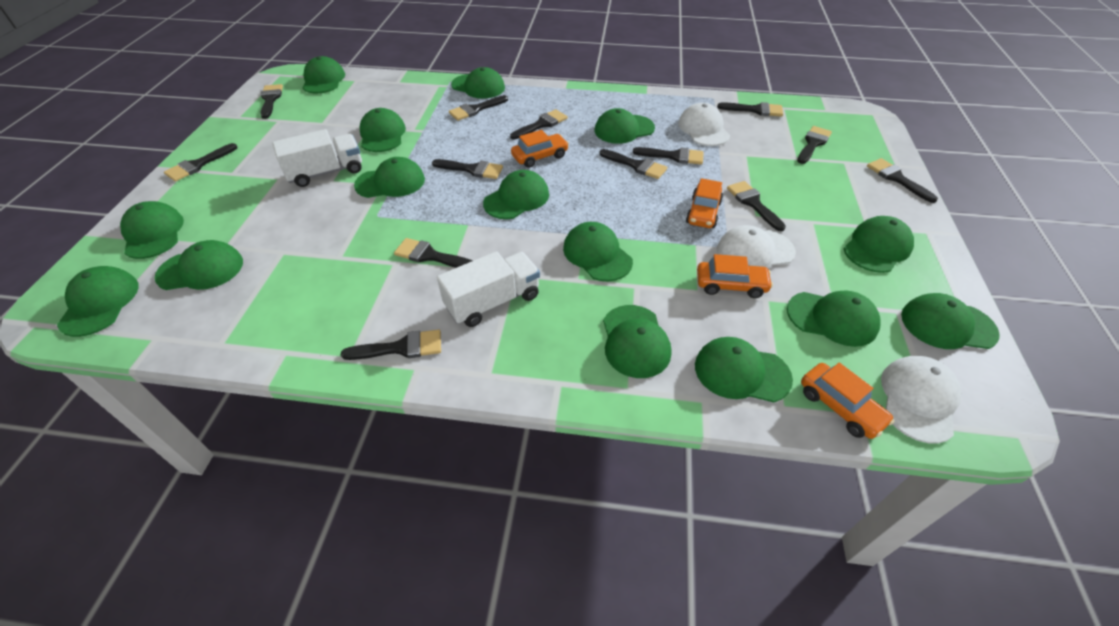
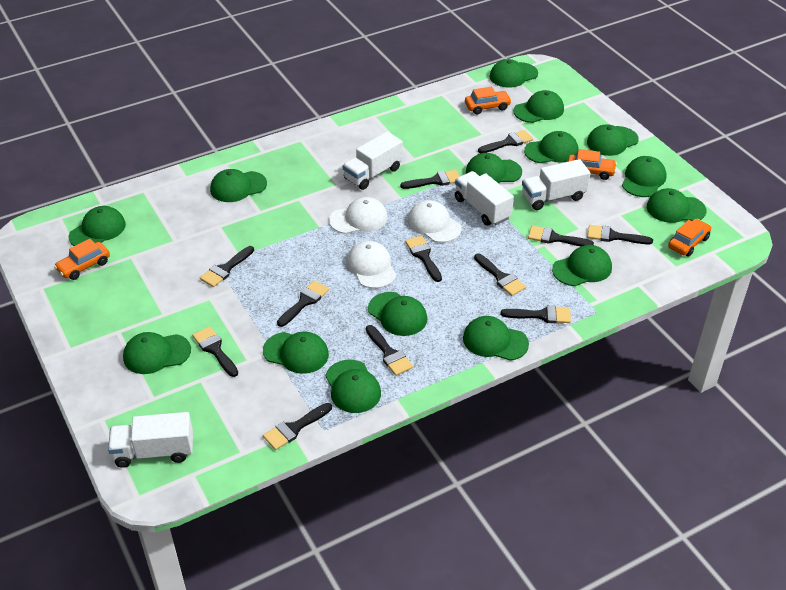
black brush: 13 -> 12
white truck: 2 -> 4

